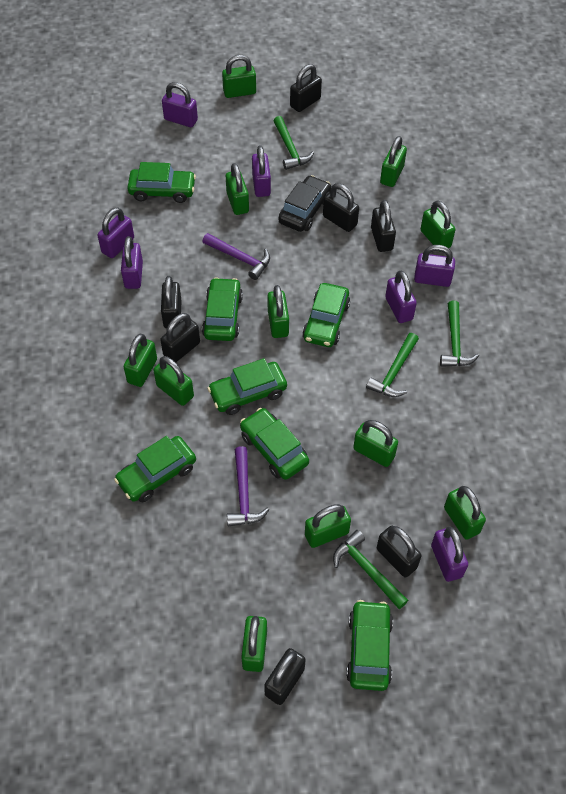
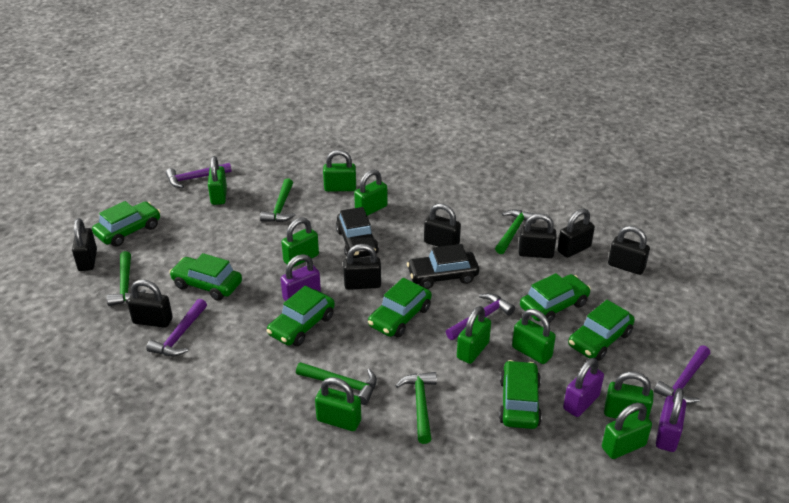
black car: 1 -> 2
green hammer: 4 -> 5
green padlock: 11 -> 9
purple hammer: 2 -> 4
purple padlock: 7 -> 3

